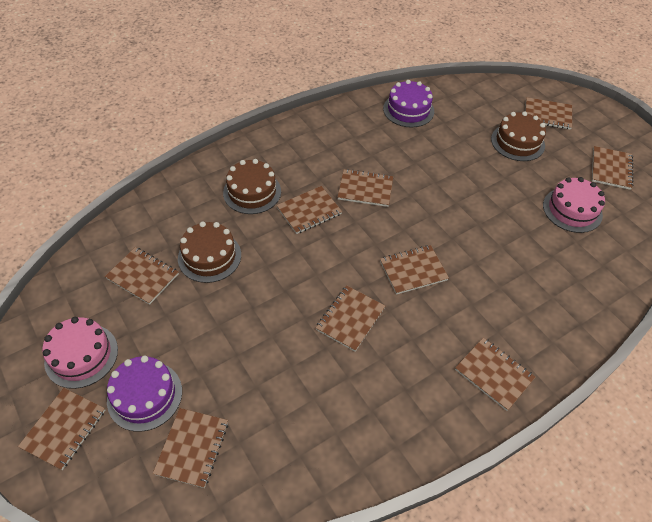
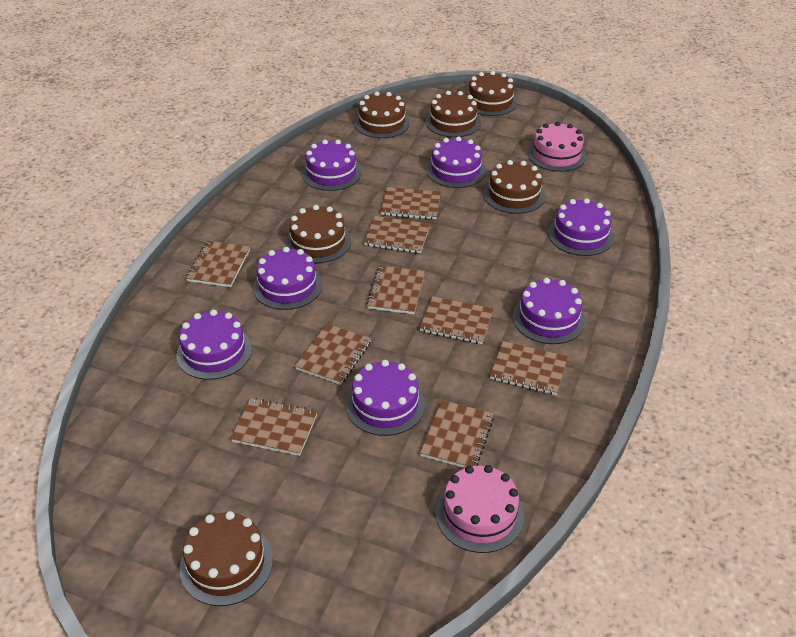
brown cake: 3 -> 6
brown notebook: 10 -> 9
purple cake: 2 -> 7

